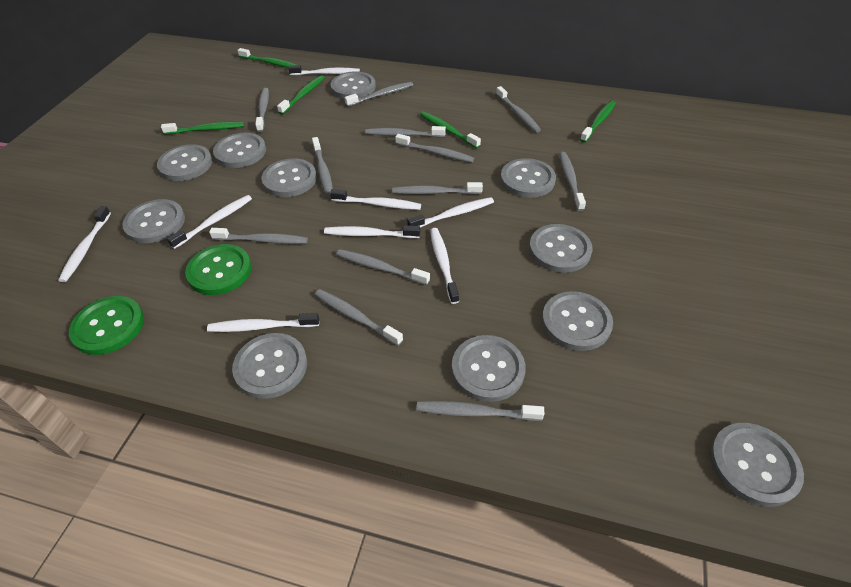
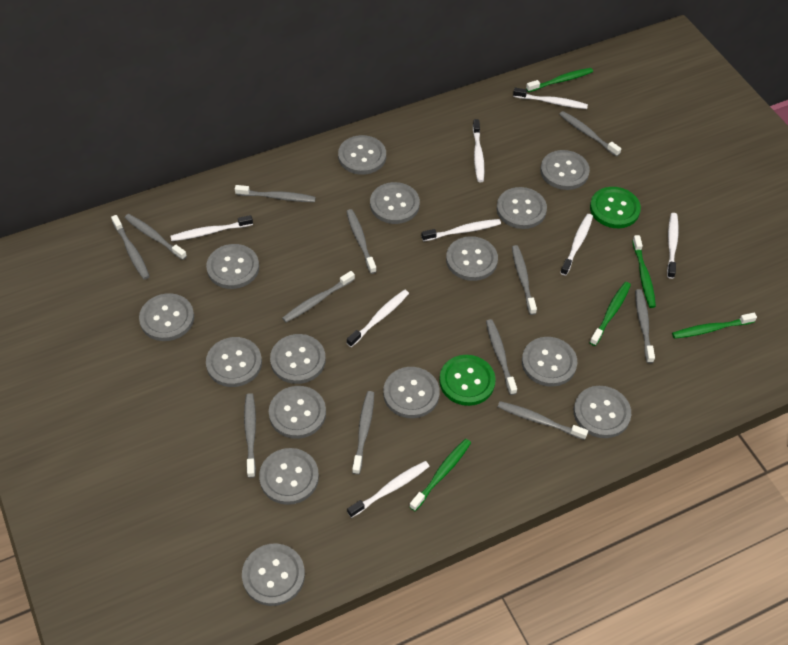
grey button: 11 -> 15

